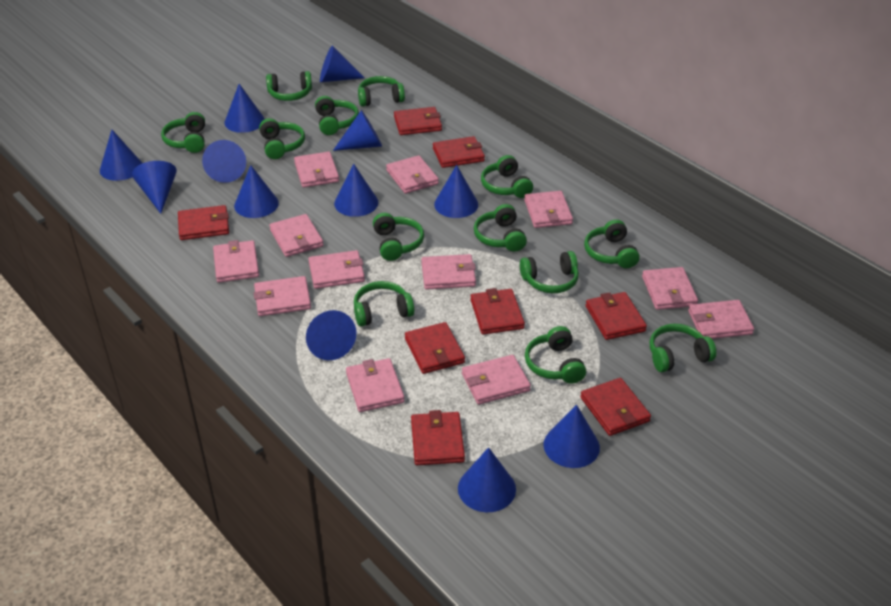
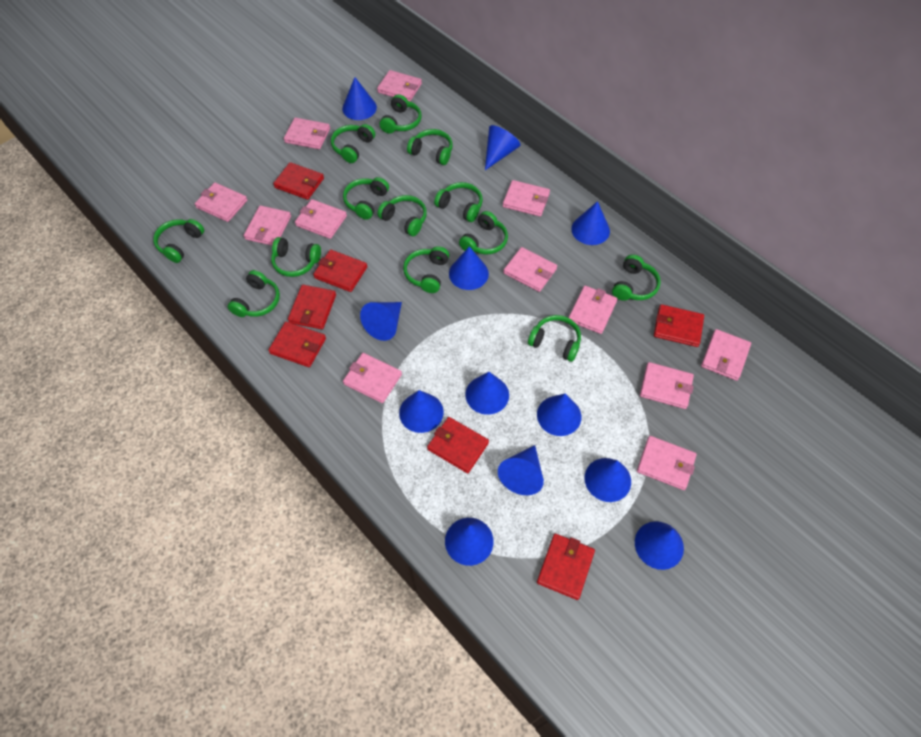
red wallet: 8 -> 7

